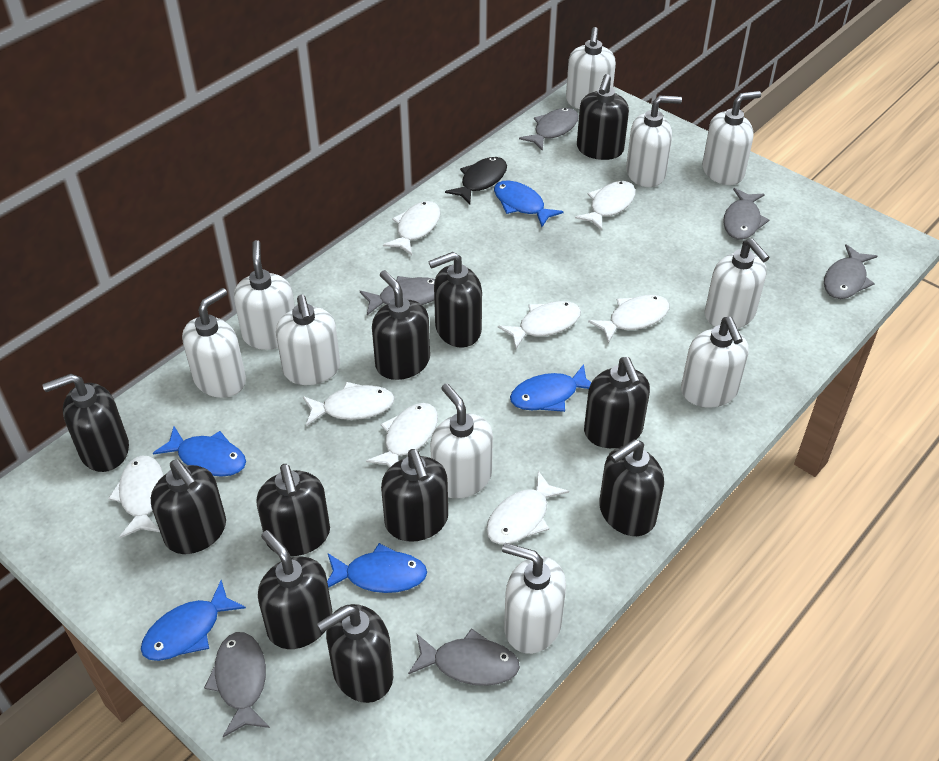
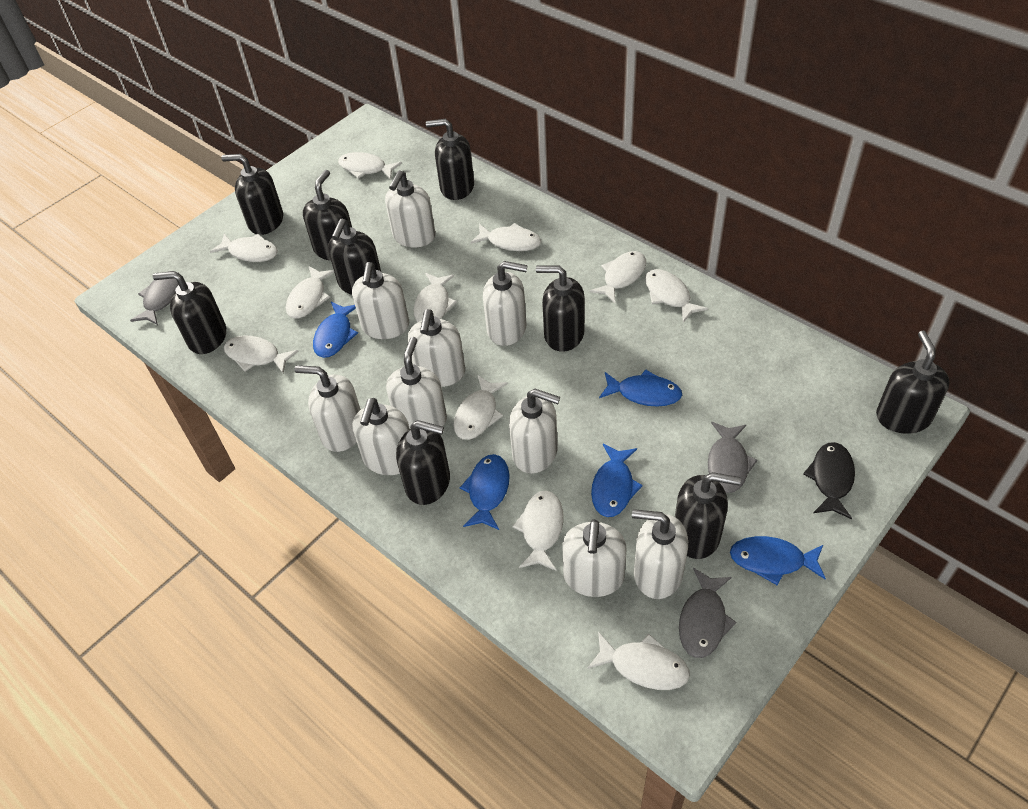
black soap dispenser: 11 -> 9
grey fish: 6 -> 3
white fish: 8 -> 11

